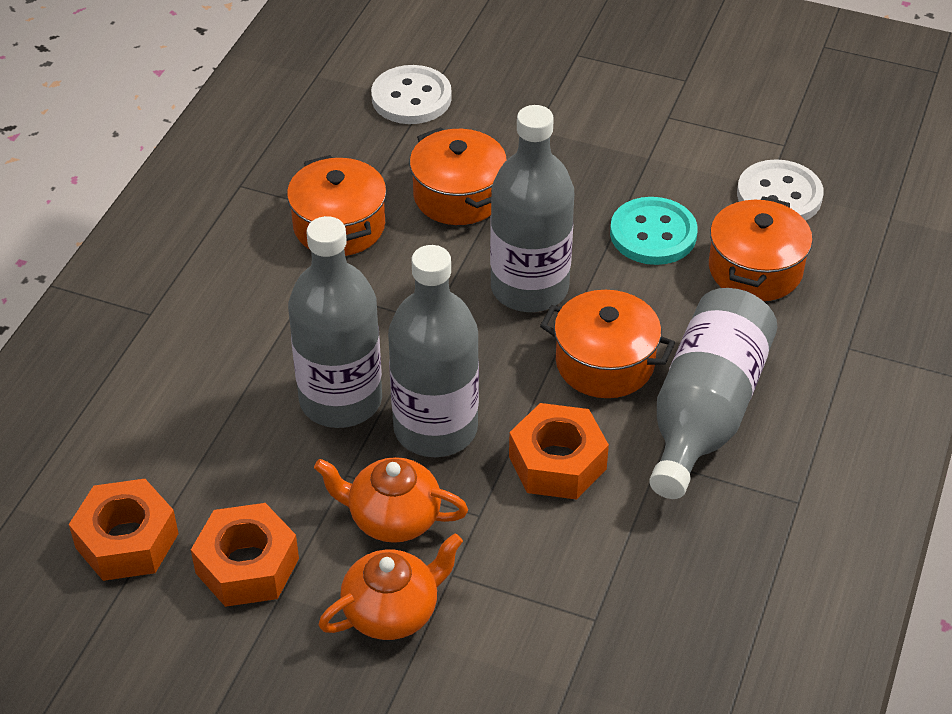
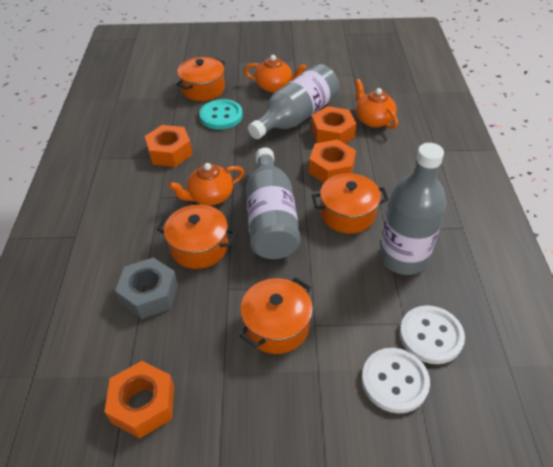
grey bottle: 4 -> 3
grey nut: 0 -> 1
orange nut: 3 -> 4
orange teapot: 2 -> 3

